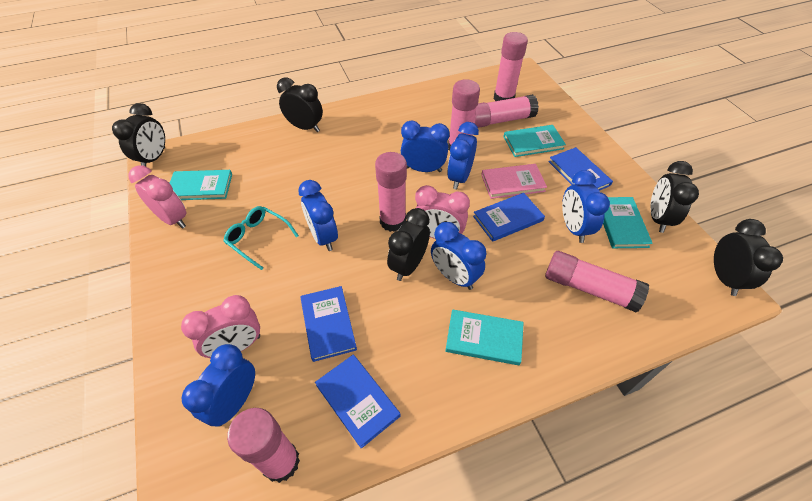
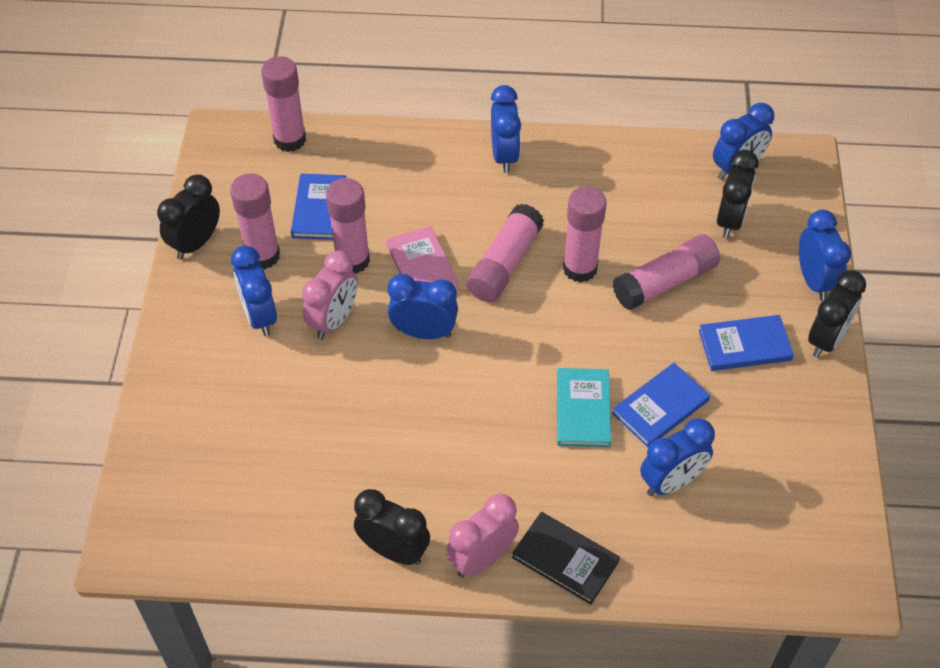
black book: 0 -> 1
black clock: 5 -> 4
blue book: 4 -> 3
pink clock: 3 -> 2
turquoise book: 4 -> 1
turquoise glasses: 1 -> 0

